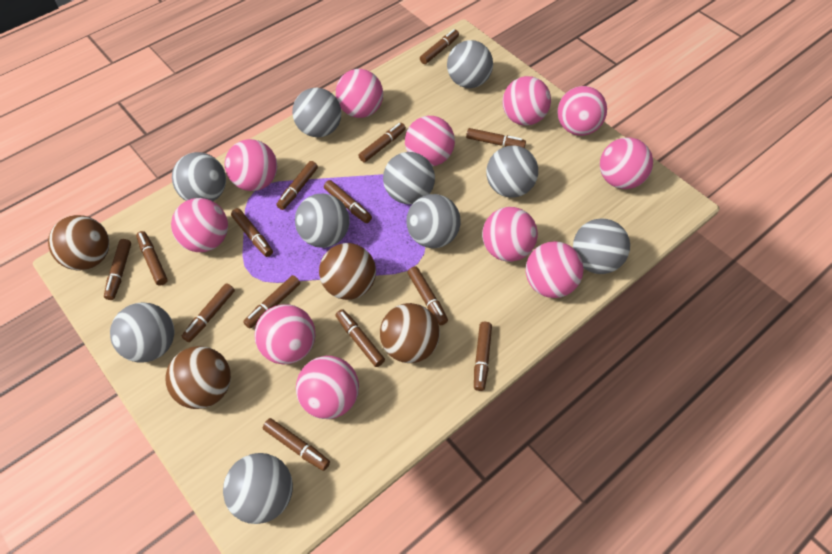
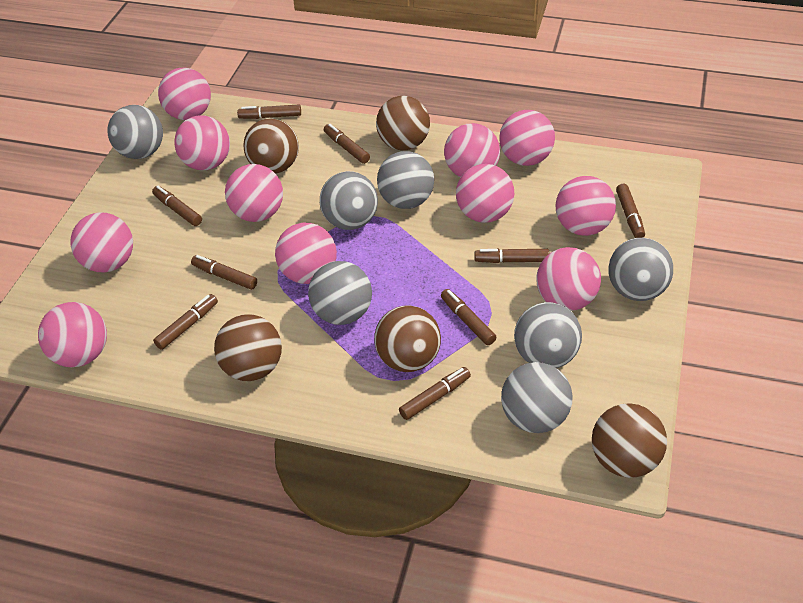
brown ball: 4 -> 5
brown marker: 14 -> 9
grey ball: 10 -> 7

